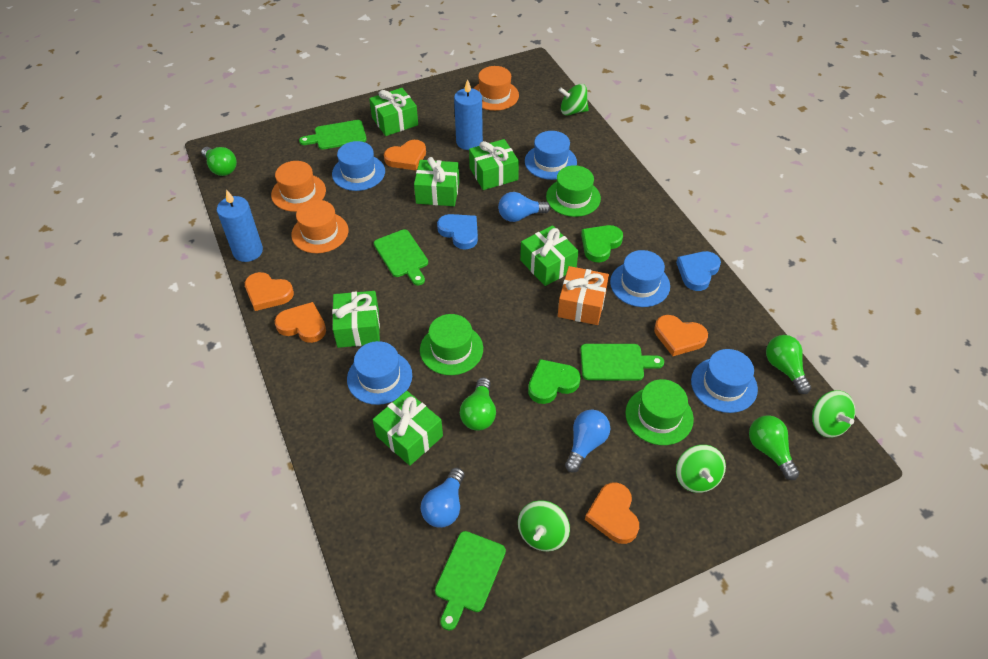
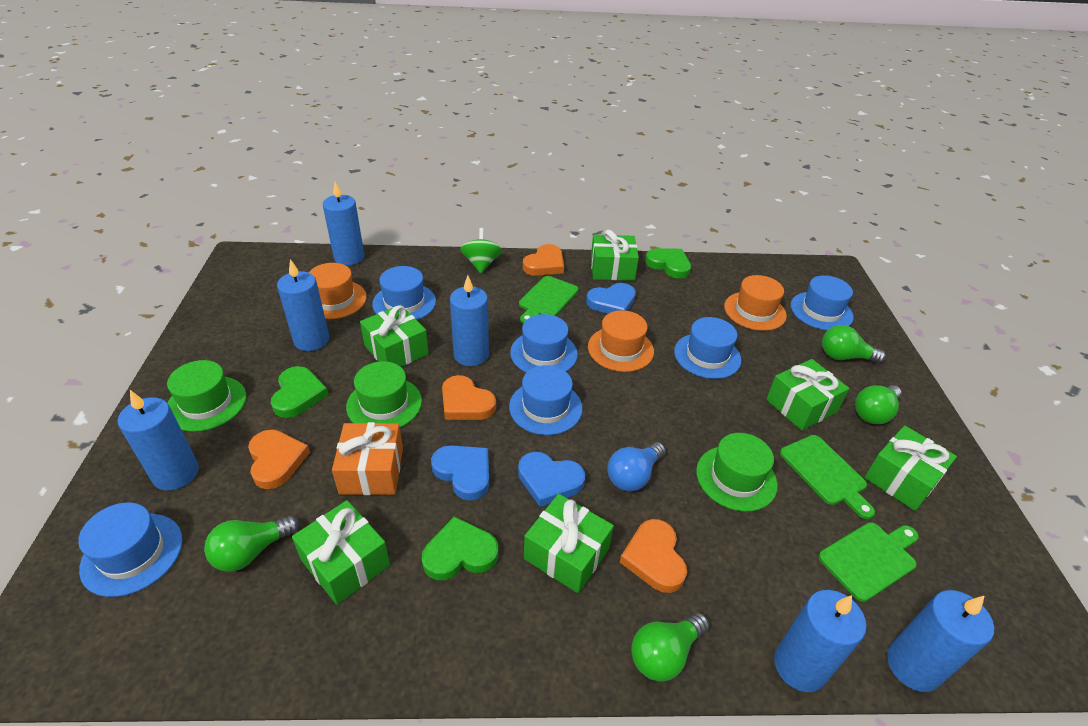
blue candle: 2 -> 6
blue hat: 5 -> 6
blue heart: 2 -> 3
blue light bulb: 3 -> 1
green cutting board: 4 -> 3
green heart: 2 -> 3
green spinning top: 4 -> 1
orange heart: 5 -> 4

